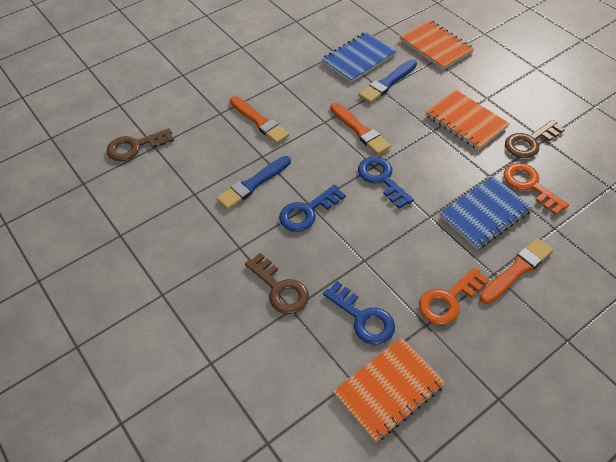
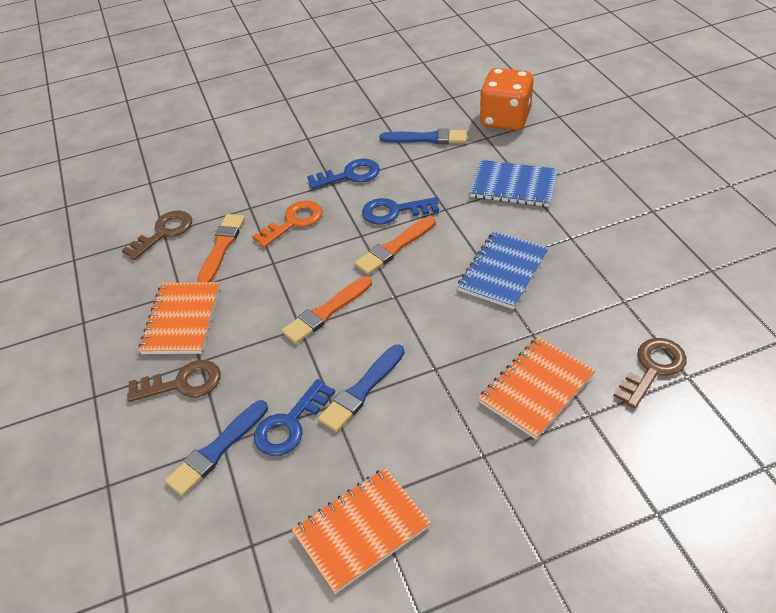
blue brush: 2 -> 3
orange dice: 0 -> 1
orange key: 2 -> 1

